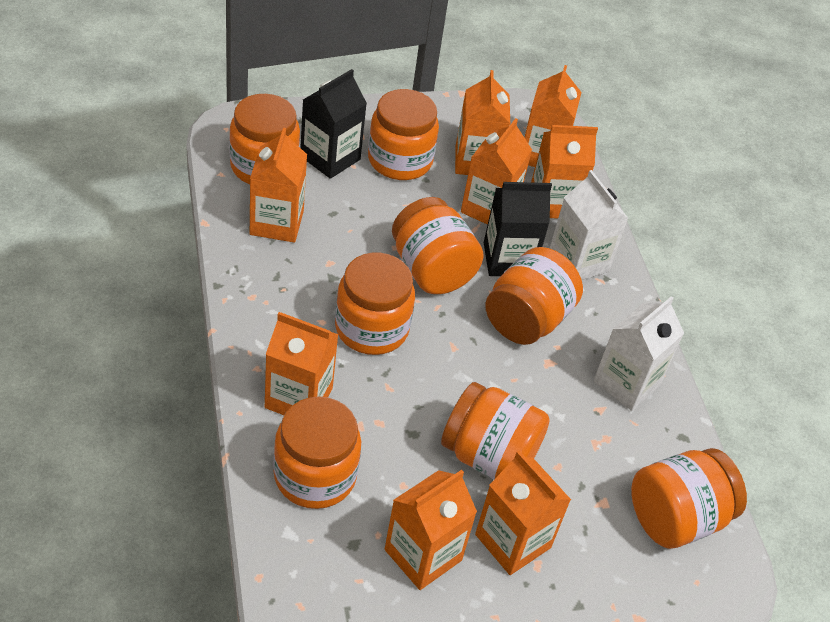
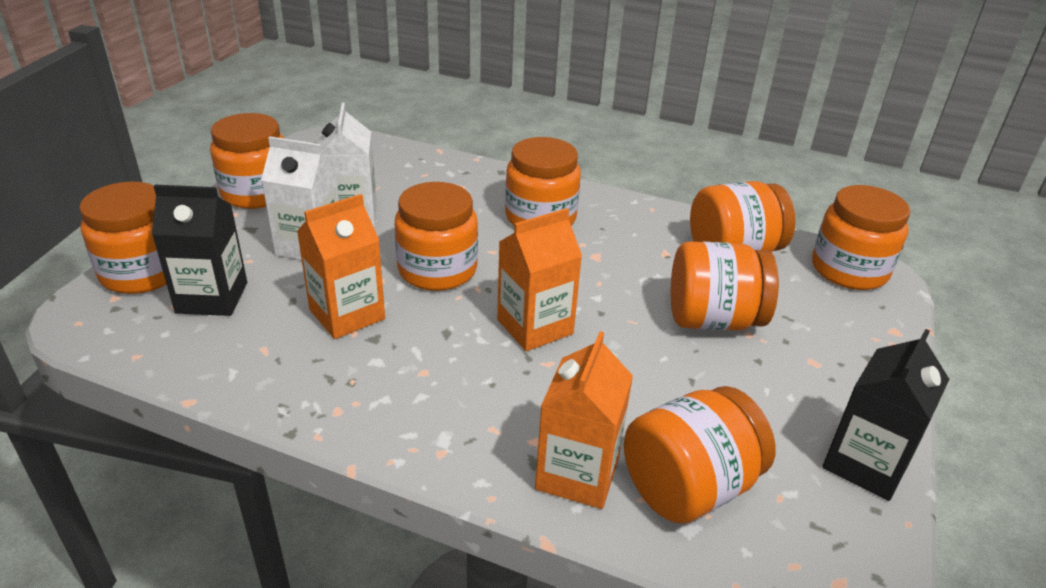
orange carton: 8 -> 3

